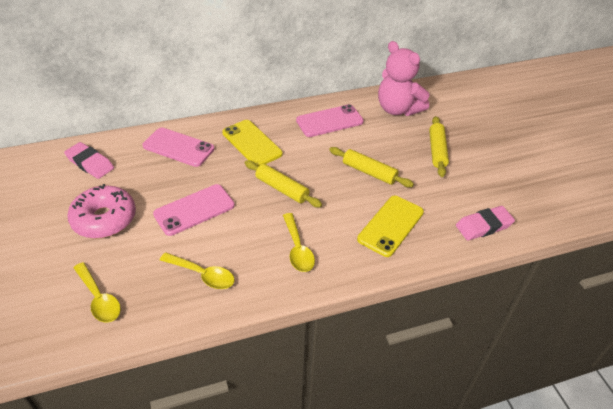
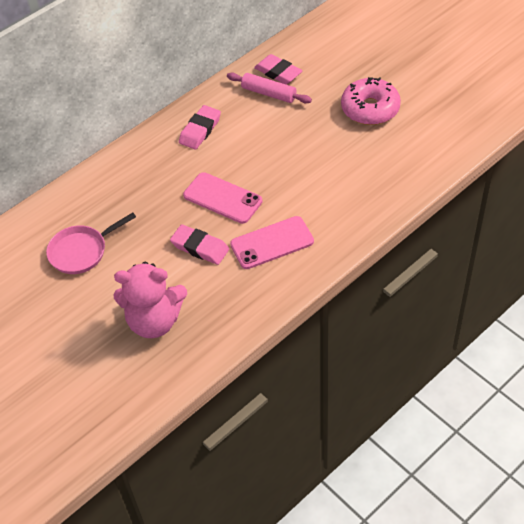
pink eraser: 2 -> 3
pink pan: 0 -> 1
pink phone: 3 -> 2
pink rolling pin: 0 -> 1
yellow phone: 2 -> 0
yellow rolling pin: 3 -> 0
yellow spoon: 3 -> 0

